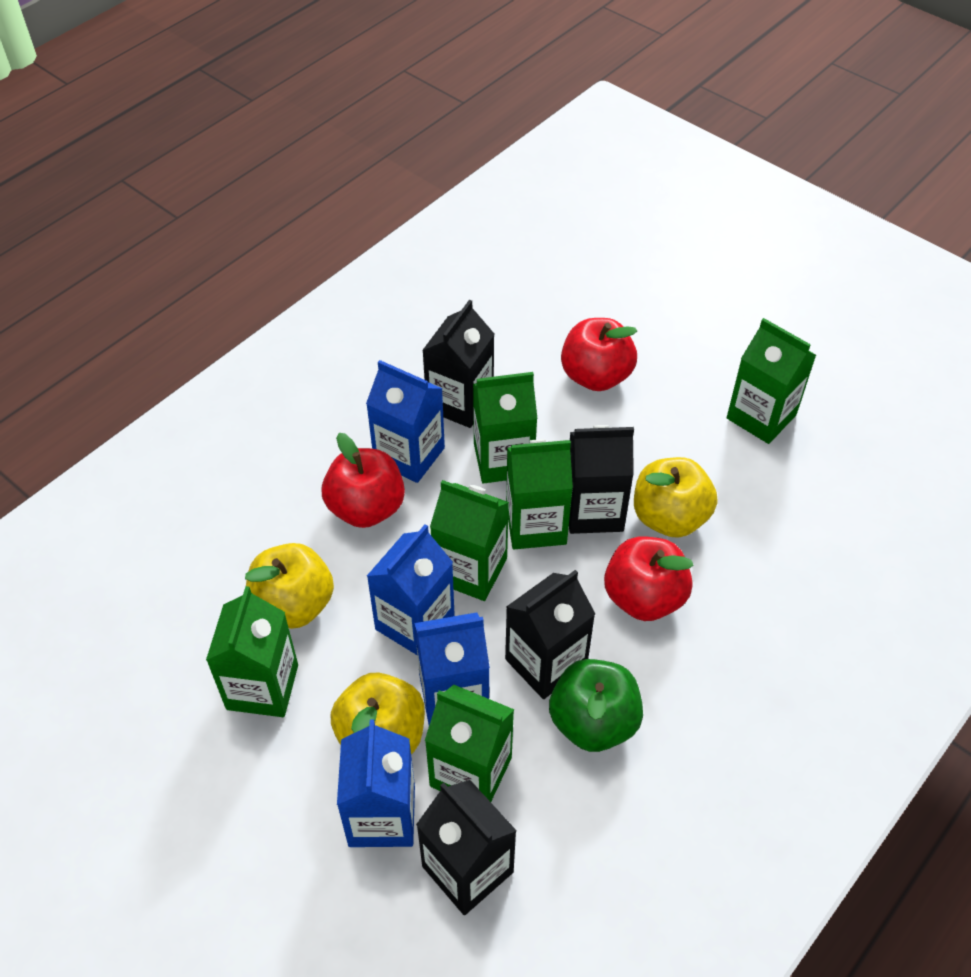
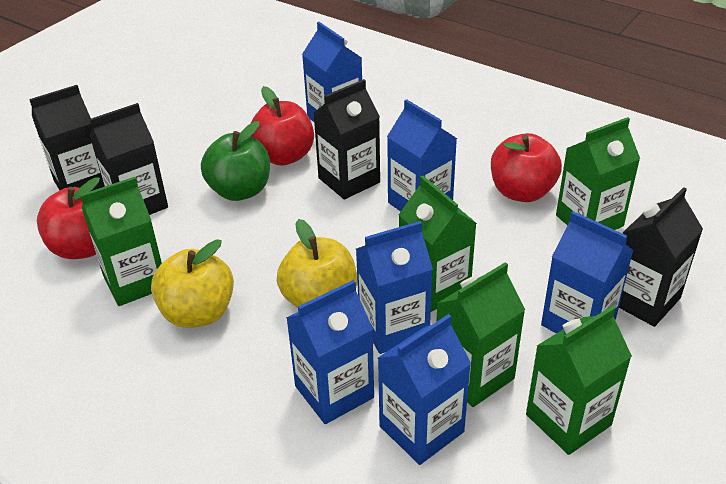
blue carton: 4 -> 6
green carton: 6 -> 5
yellow apple: 3 -> 2

